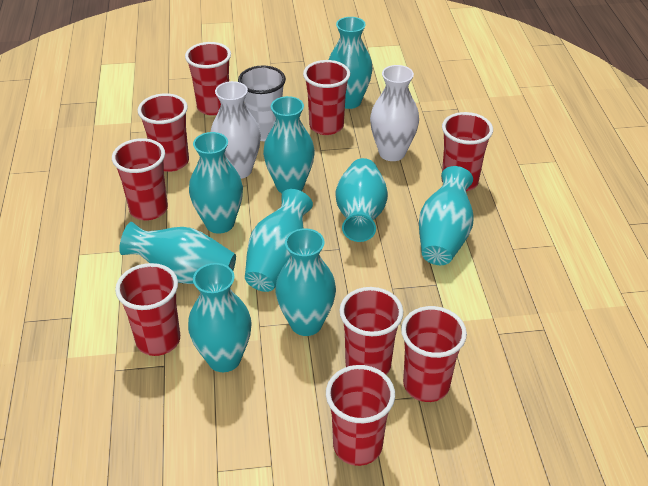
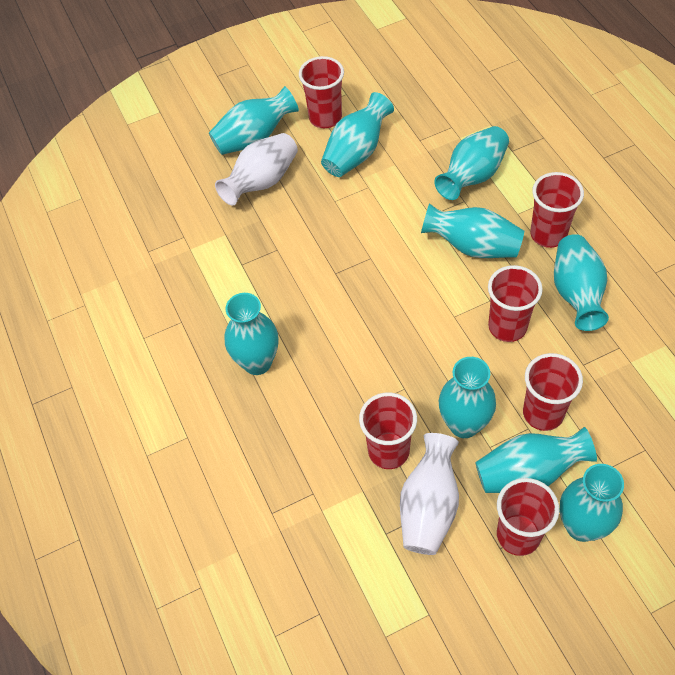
red cup: 9 -> 6
white cup: 1 -> 0

